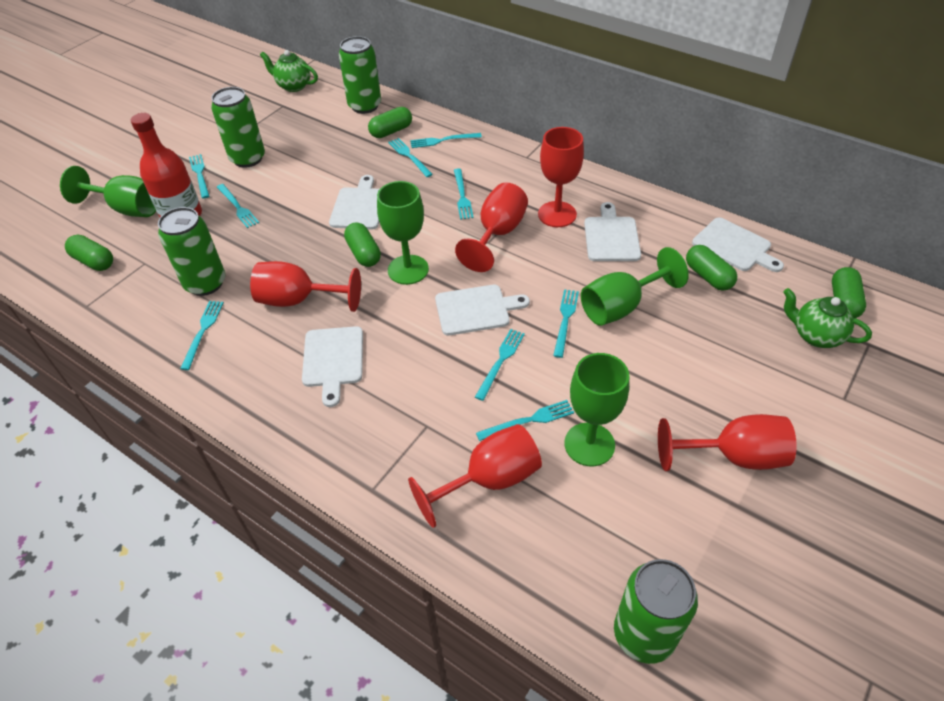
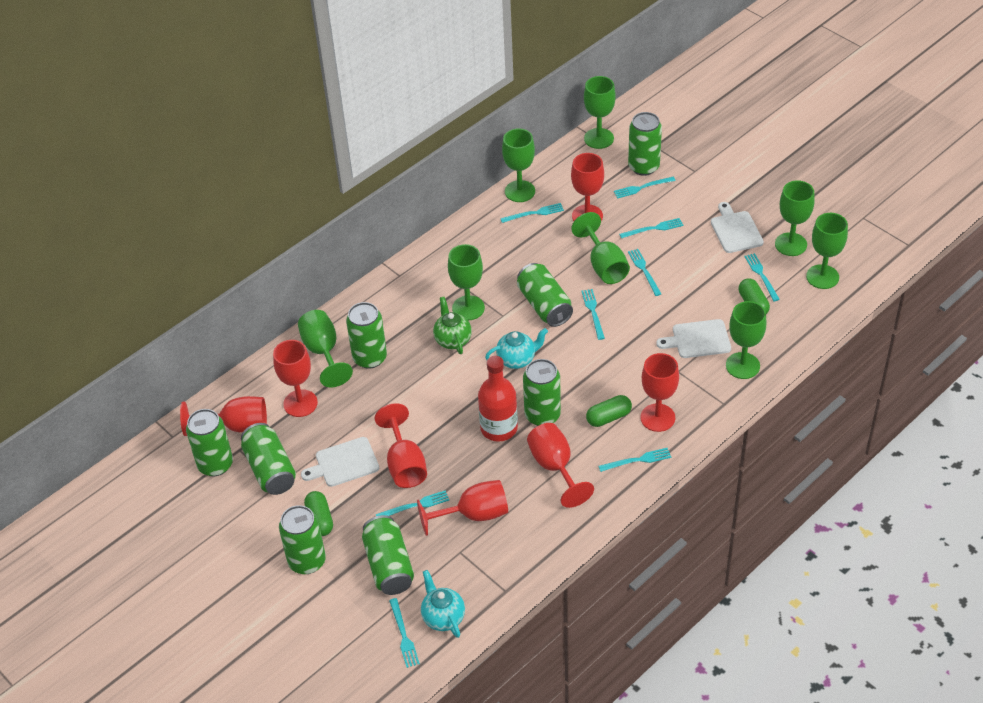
green can: 4 -> 8
green capsule: 5 -> 3
green goblet: 4 -> 8
green teapot: 2 -> 1
red goblet: 5 -> 7
turquoise teapot: 0 -> 2
white cutting board: 5 -> 3

